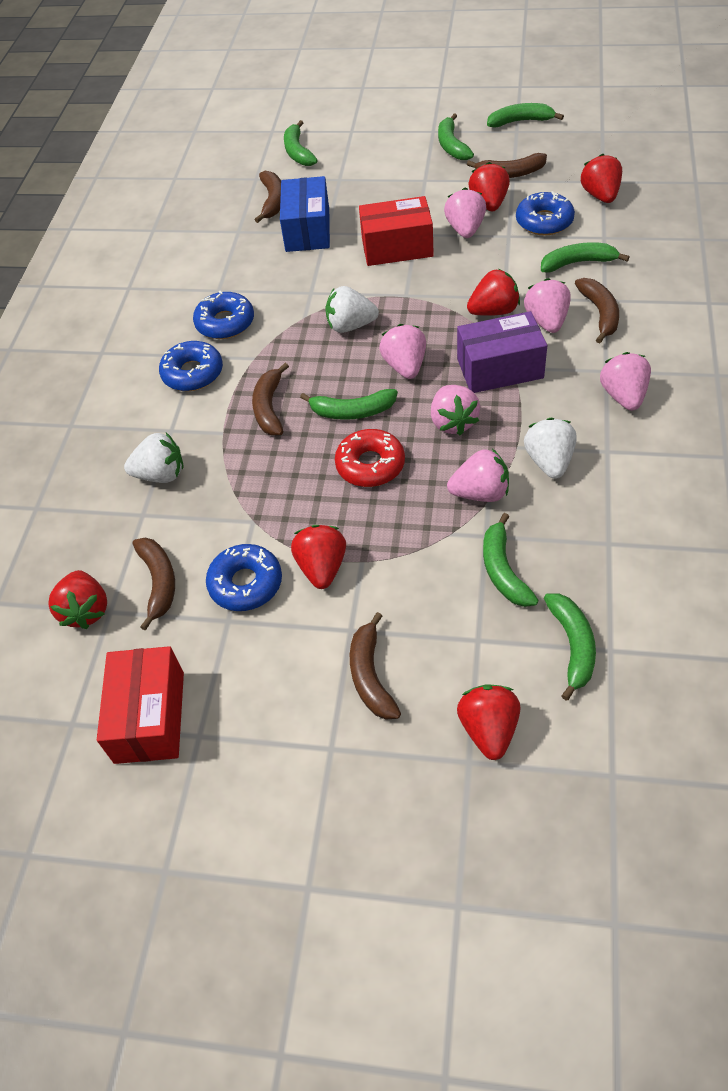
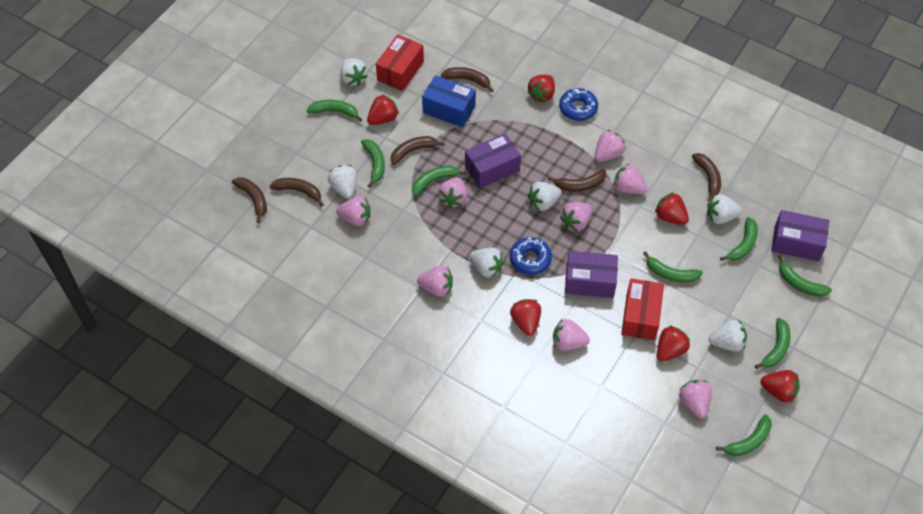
blue donut: 4 -> 2
green banana: 7 -> 8
pink strawberry: 6 -> 8
purple box: 1 -> 3
red donut: 1 -> 0
white strawberry: 3 -> 6

